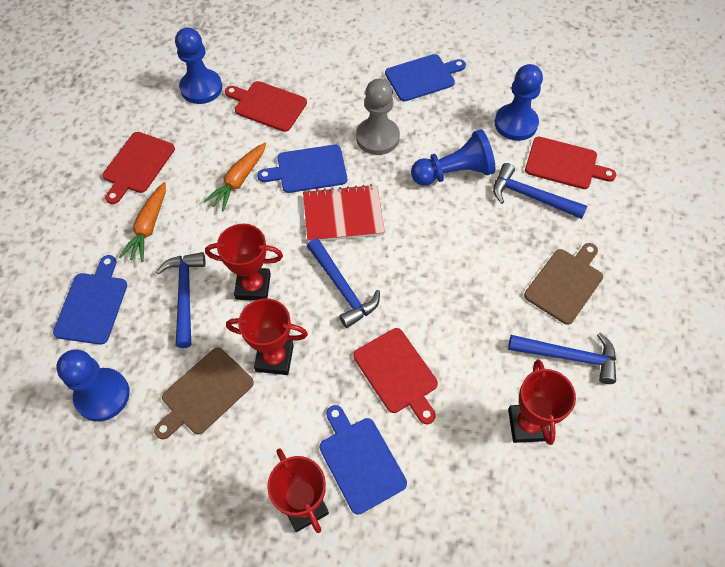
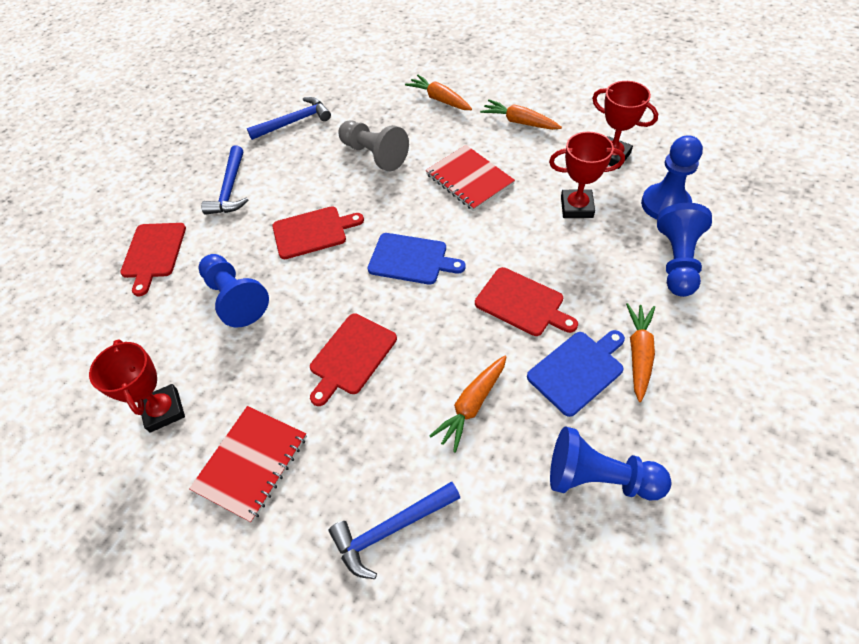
blue cutting board: 4 -> 2
blue hammer: 4 -> 3
brown cutting board: 2 -> 0
orange carrot: 2 -> 4
red notebook: 1 -> 2
red trophy: 4 -> 3

